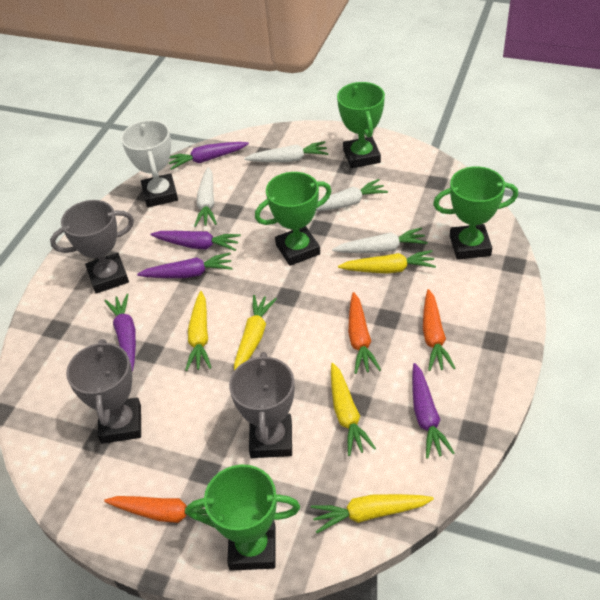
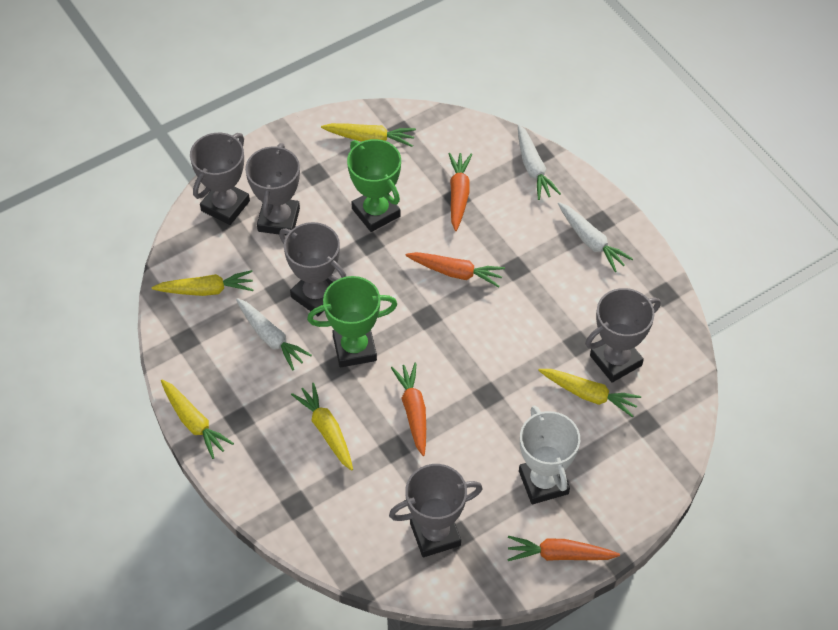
green trophy: 4 -> 2
grey trophy: 3 -> 5
orange carrot: 3 -> 4
purple carrot: 5 -> 0
white carrot: 4 -> 3

